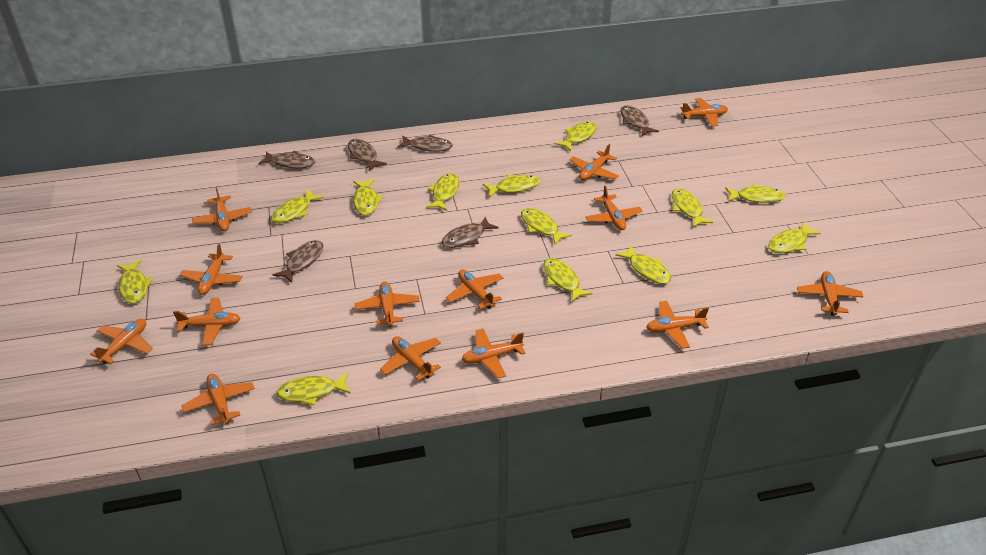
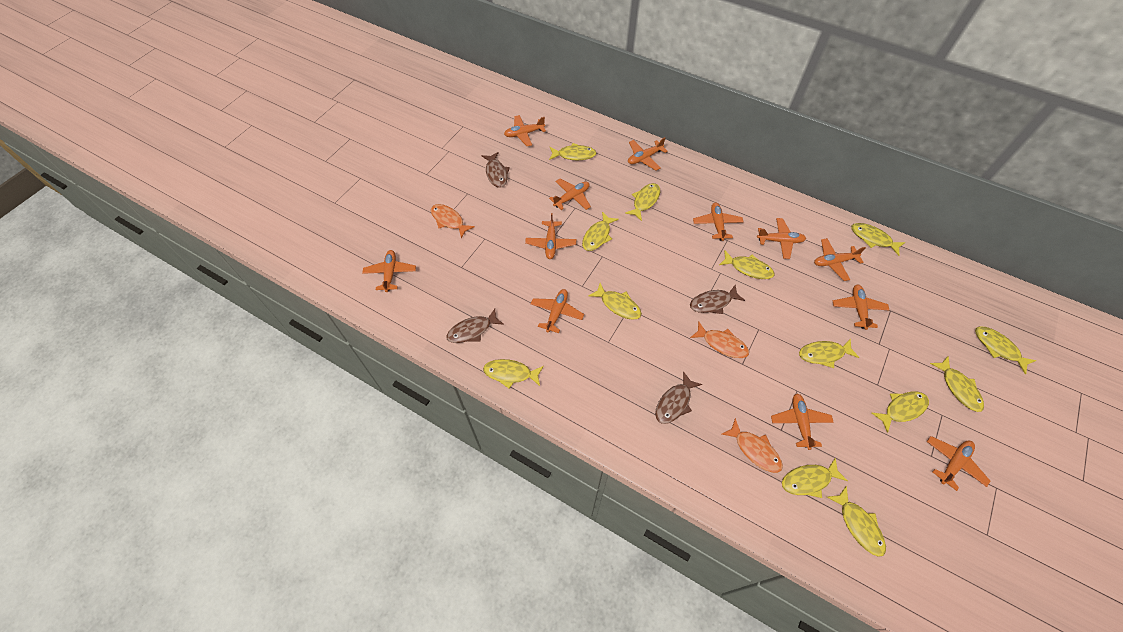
brown fish: 6 -> 4
orange fish: 0 -> 3
orange plane: 14 -> 12

